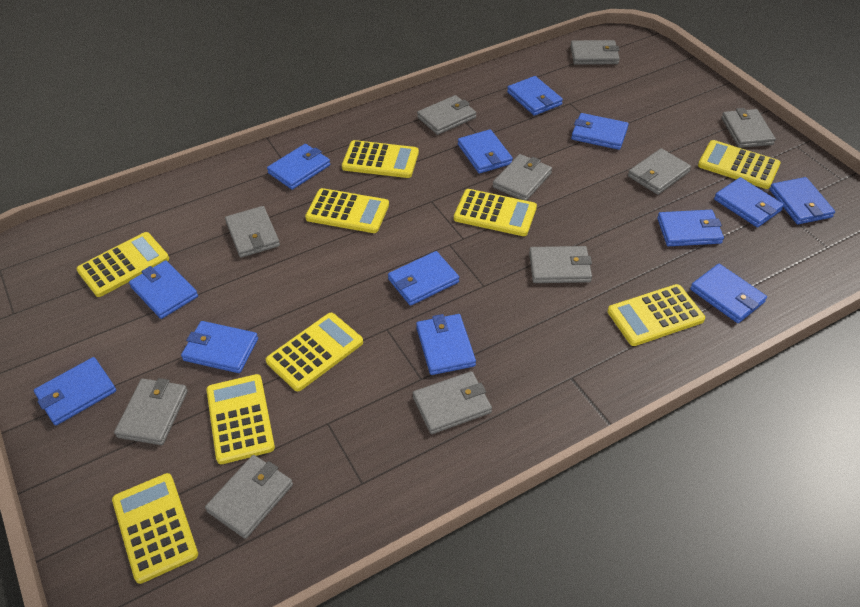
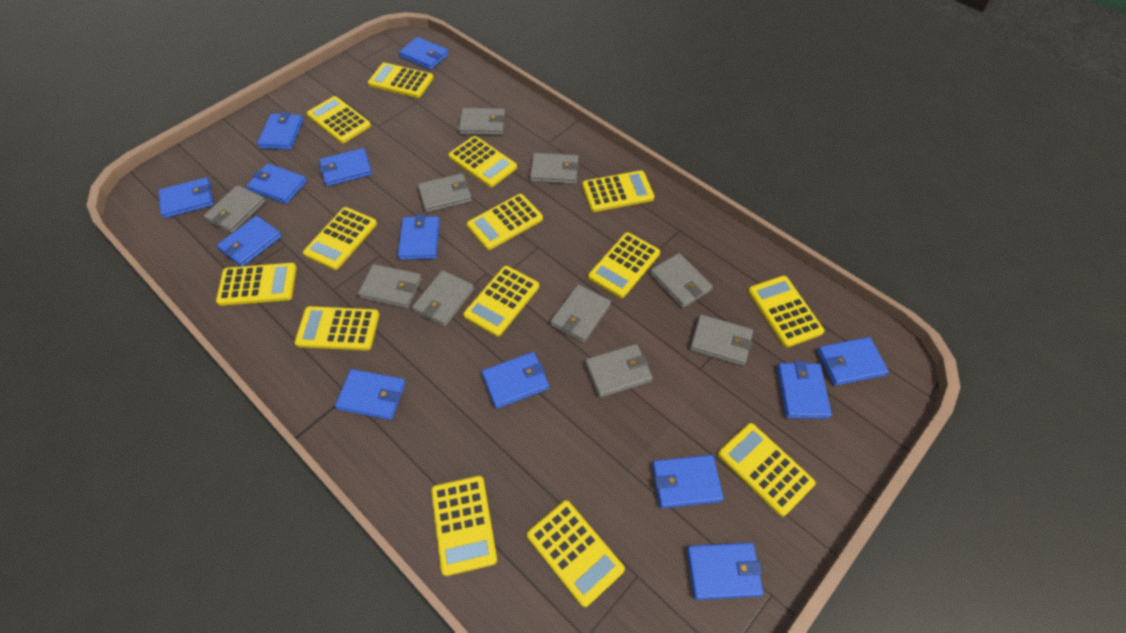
yellow calculator: 9 -> 14

